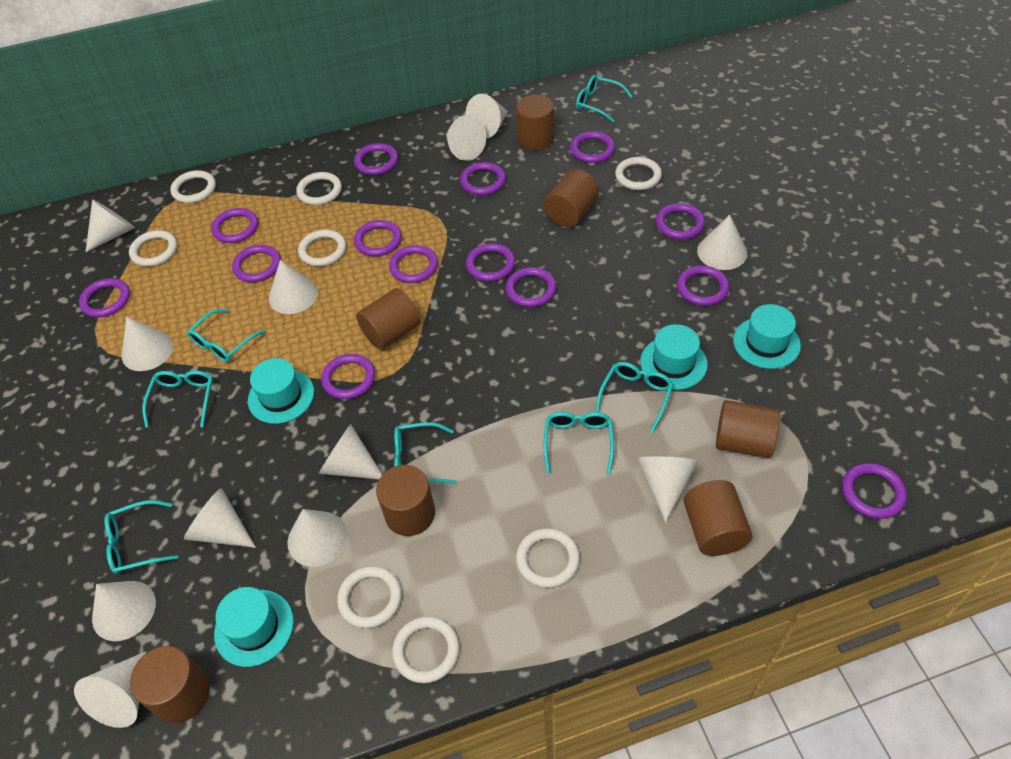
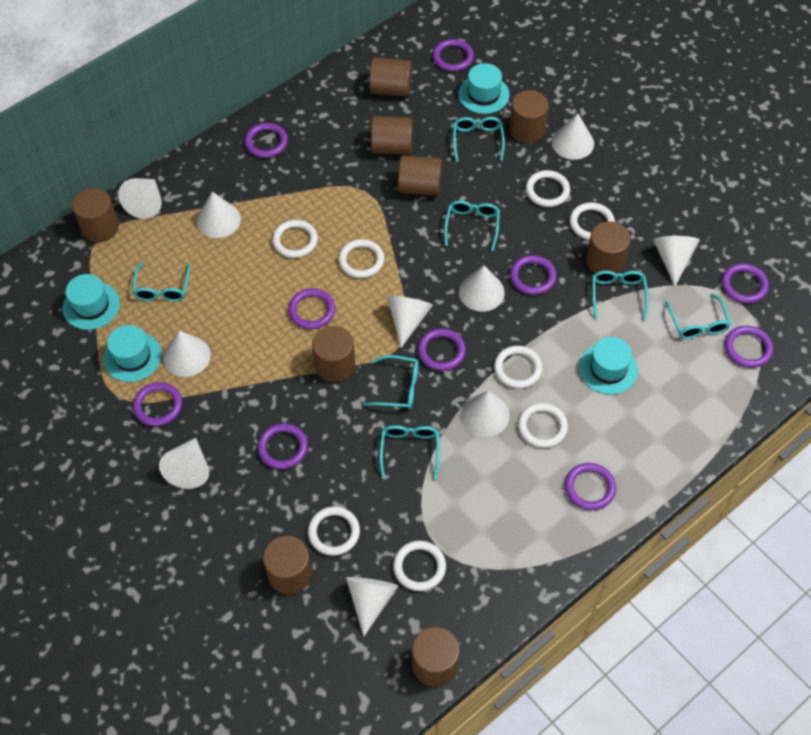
brown cylinder: 7 -> 9
purple ring: 14 -> 10
white cone: 12 -> 10

